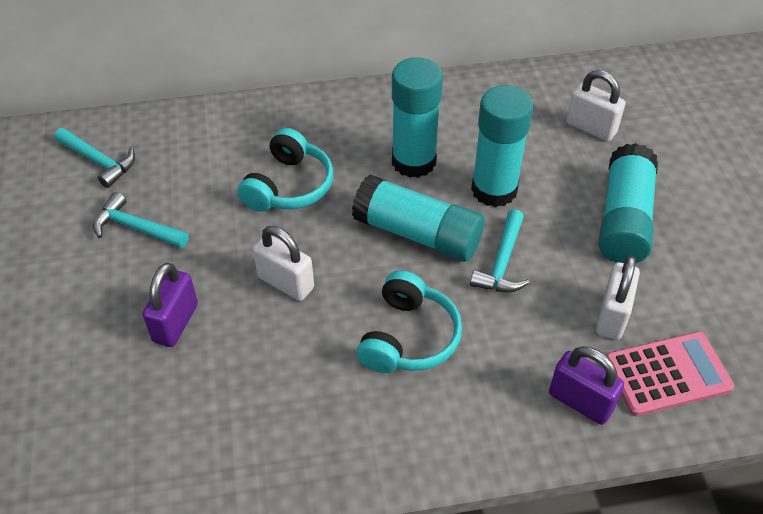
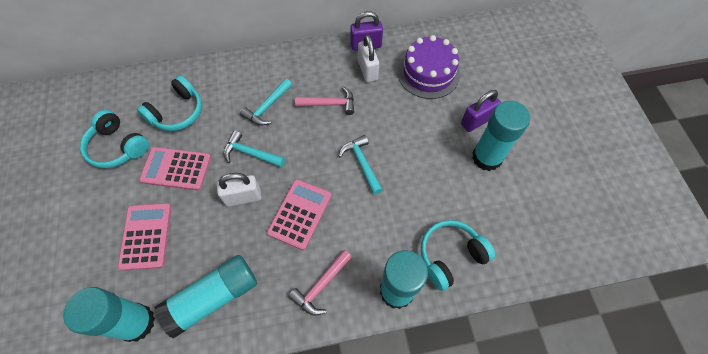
pink calculator: 1 -> 3
pink hammer: 0 -> 2
purple cake: 0 -> 1
turquoise headphones: 2 -> 3
white padlock: 3 -> 2

